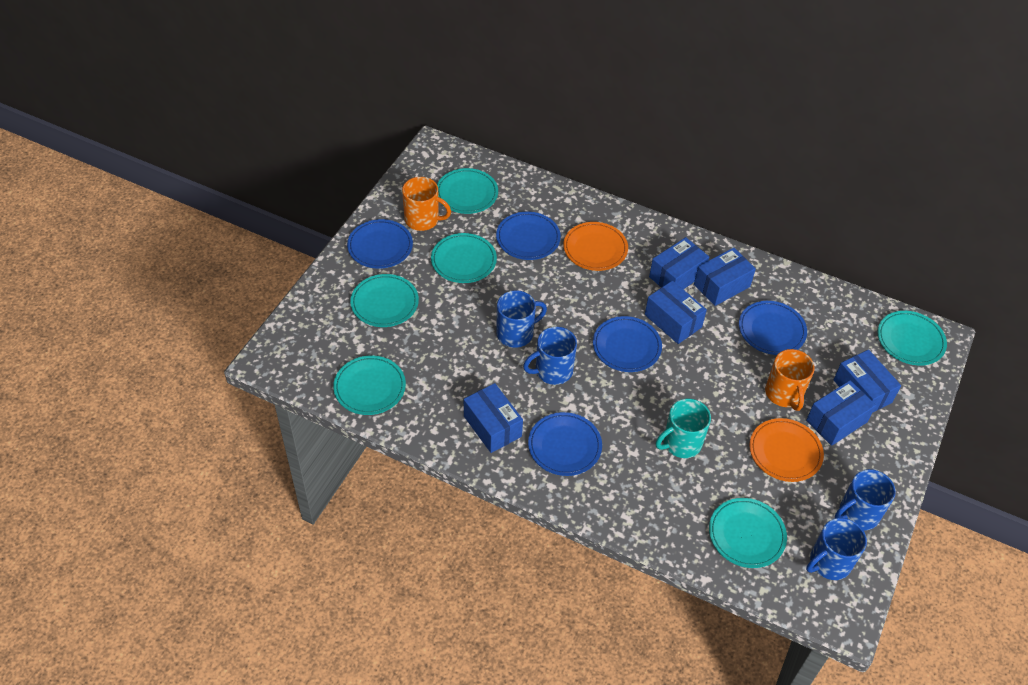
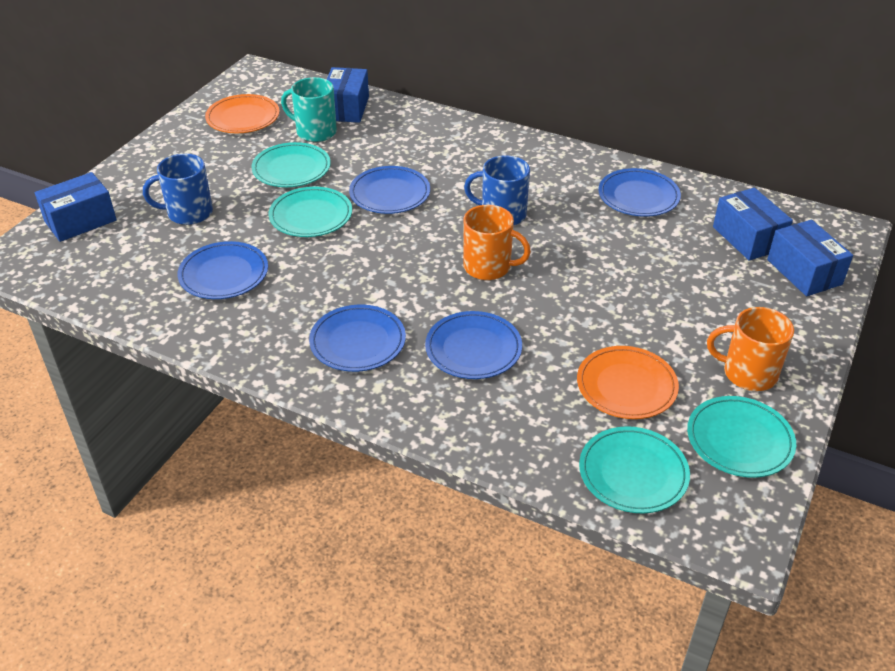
blue box: 6 -> 4
blue mug: 4 -> 2
turquoise plate: 6 -> 4

